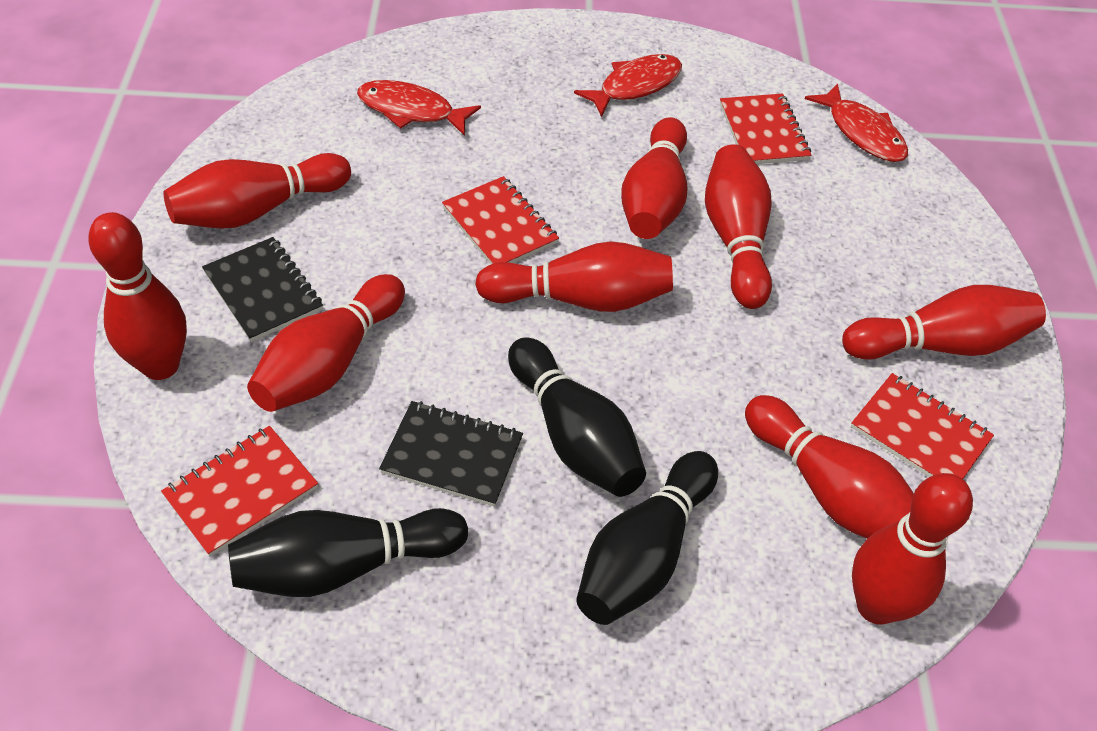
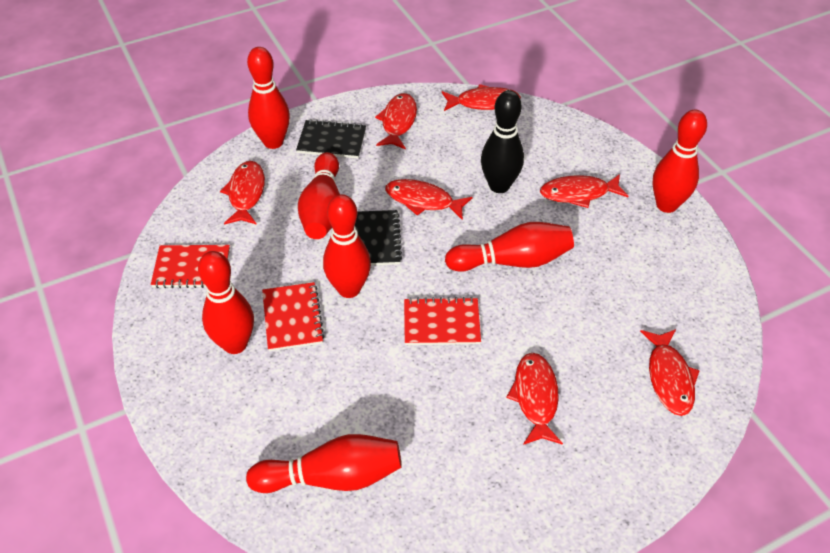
black bowling pin: 3 -> 1
red bowling pin: 9 -> 7
red fish: 3 -> 7
red notebook: 4 -> 3

